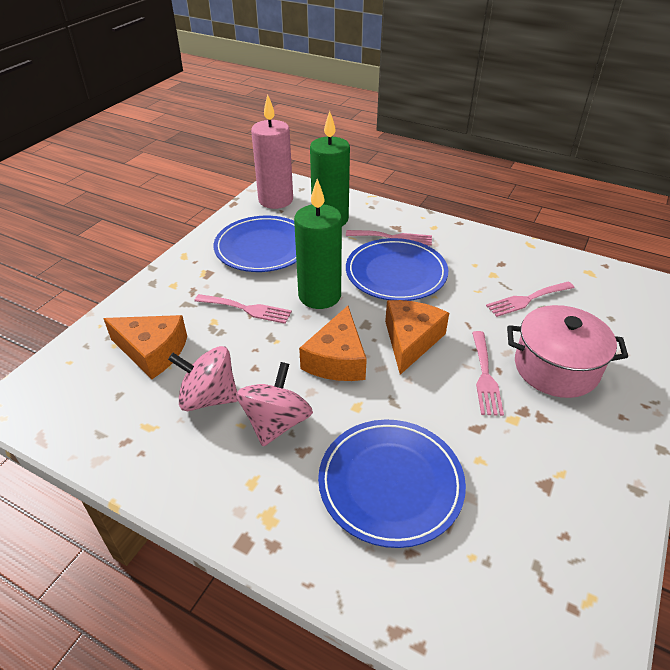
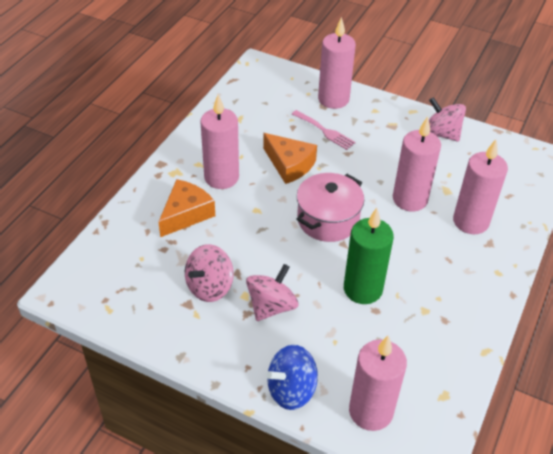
blue plate: 3 -> 0
blue spinning top: 0 -> 1
green candle: 2 -> 1
orange cheese: 3 -> 2
pink candle: 1 -> 5
pink fork: 4 -> 1
pink spinning top: 2 -> 3

